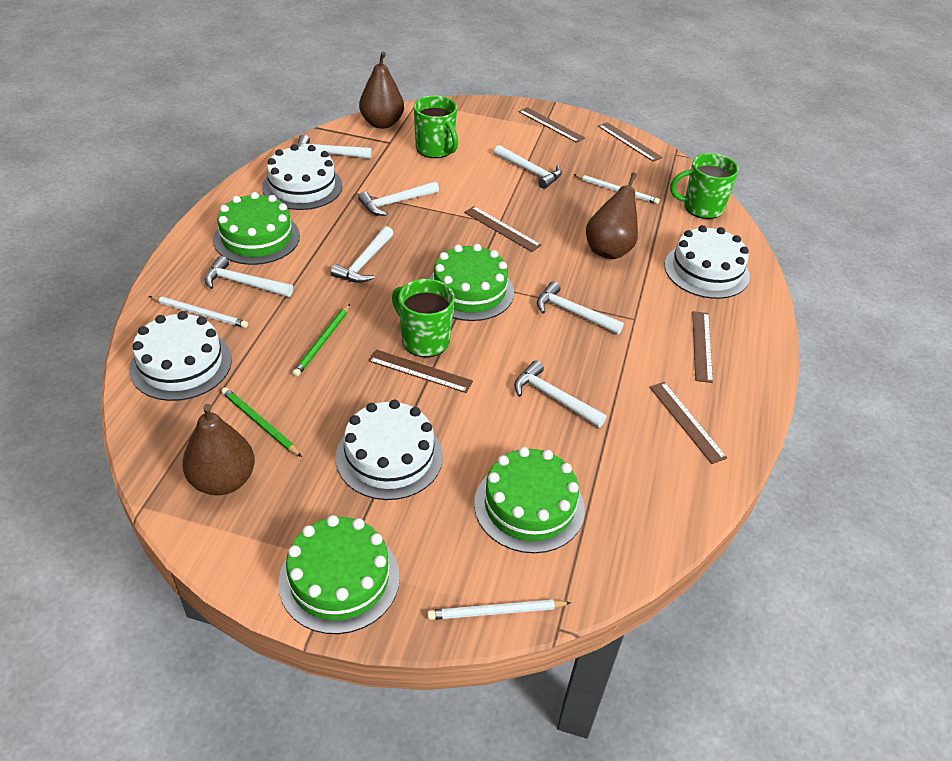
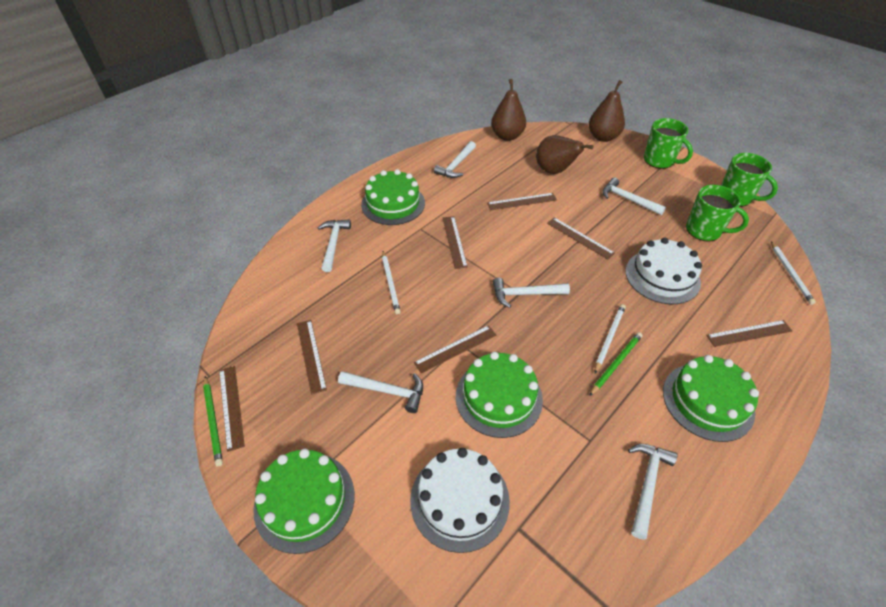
brown ruler: 6 -> 7
white cake: 4 -> 2
white hammer: 7 -> 6

